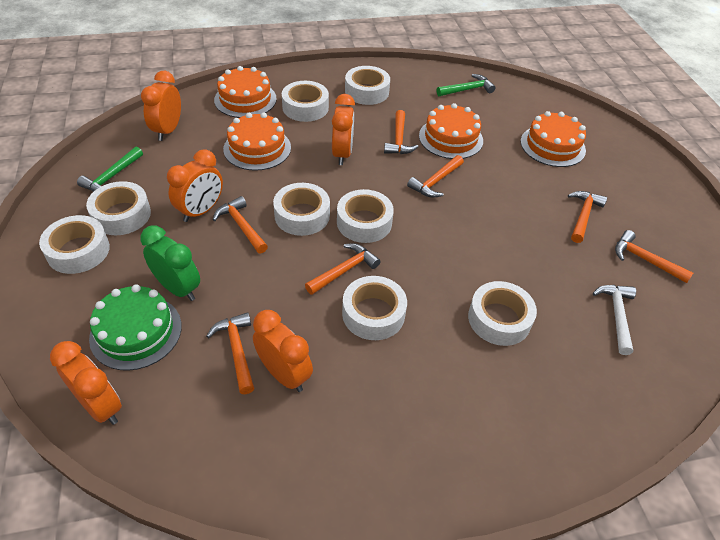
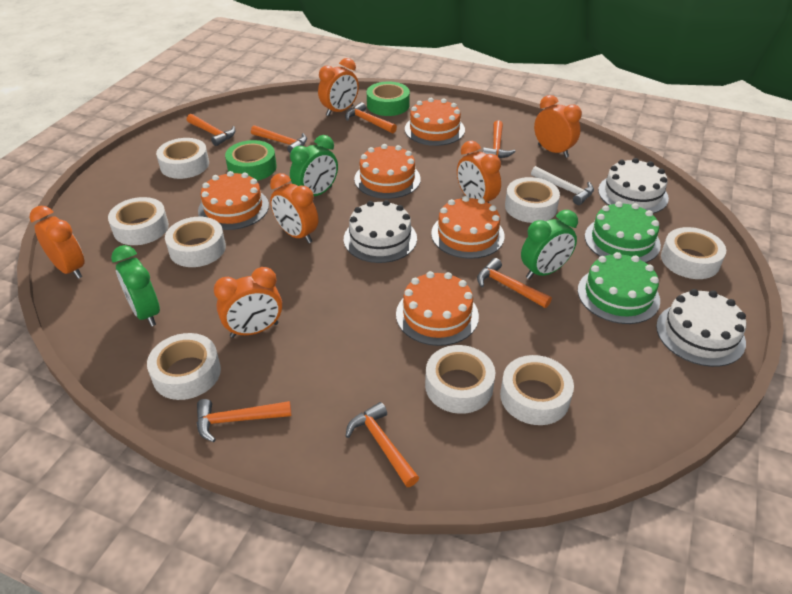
green cake: 1 -> 2
green clock: 1 -> 3
green hammer: 2 -> 0
green tape: 0 -> 2
orange cake: 4 -> 5
orange clock: 5 -> 6
white cake: 0 -> 3

